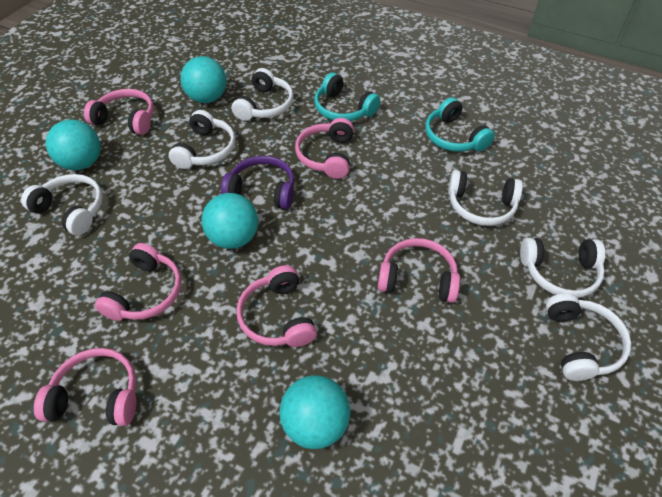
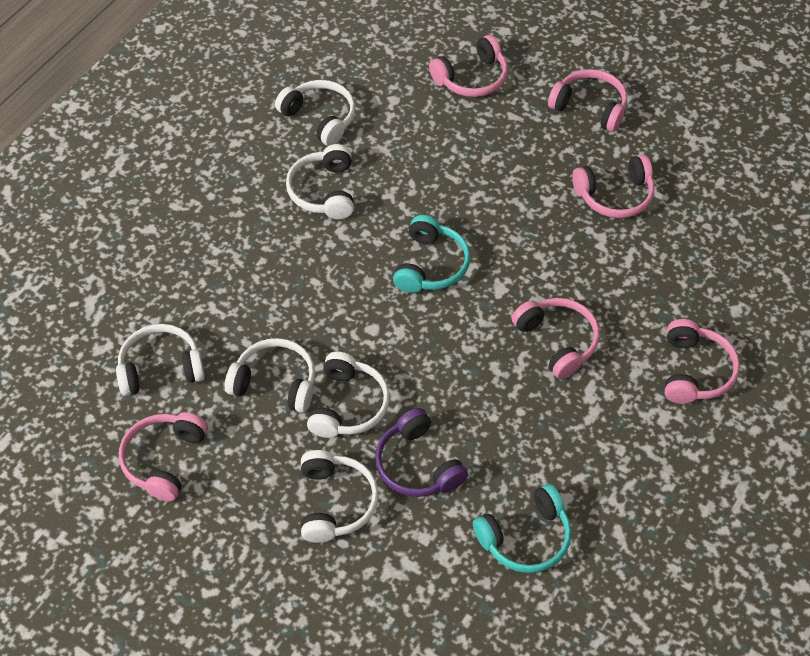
turquoise ball: 4 -> 0

